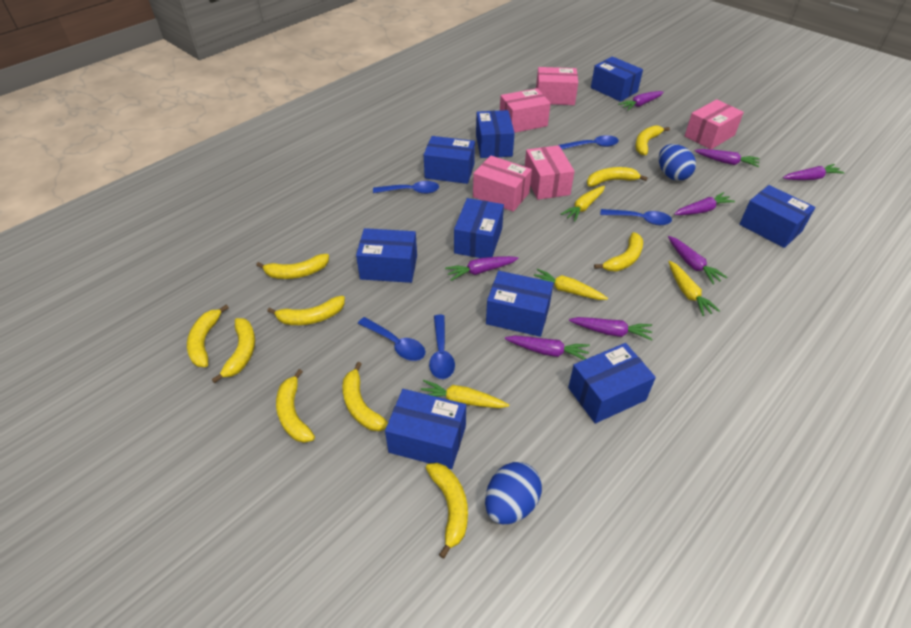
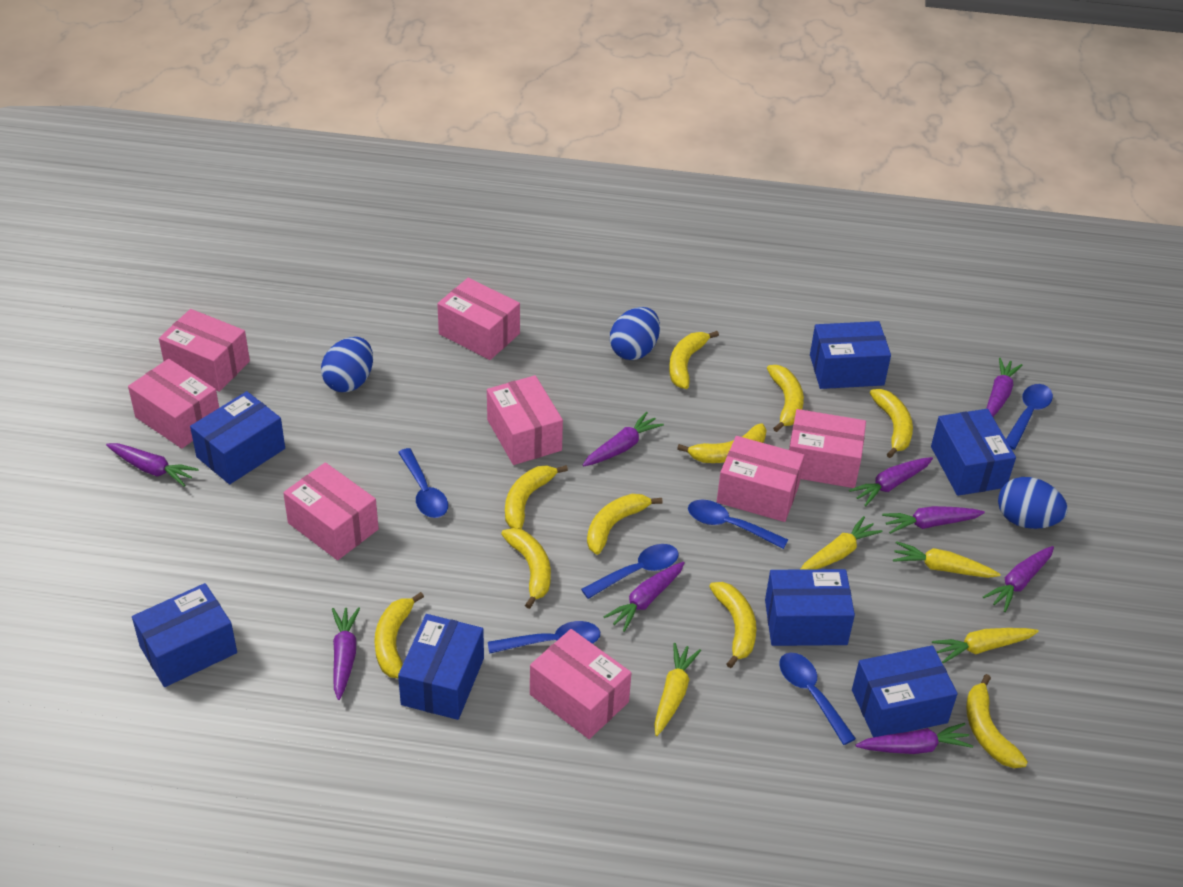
blue box: 9 -> 7
blue egg: 2 -> 3
blue spoon: 5 -> 6
pink box: 5 -> 8
purple carrot: 8 -> 9

